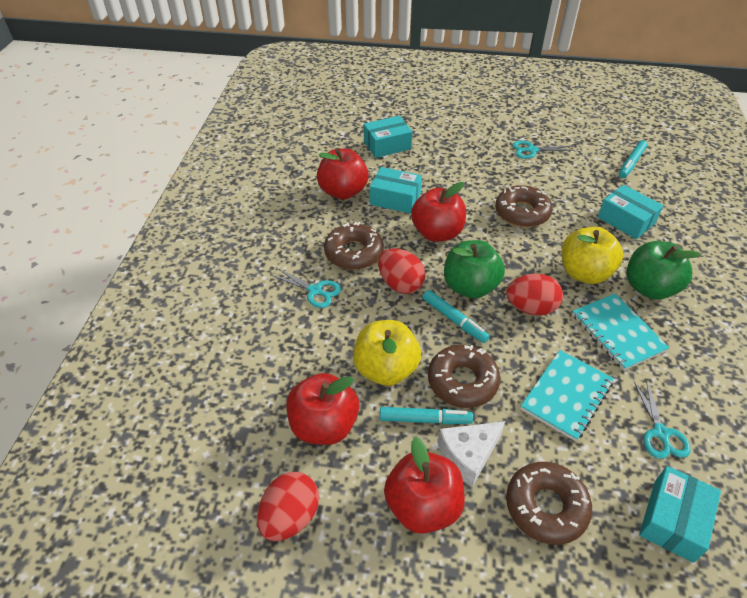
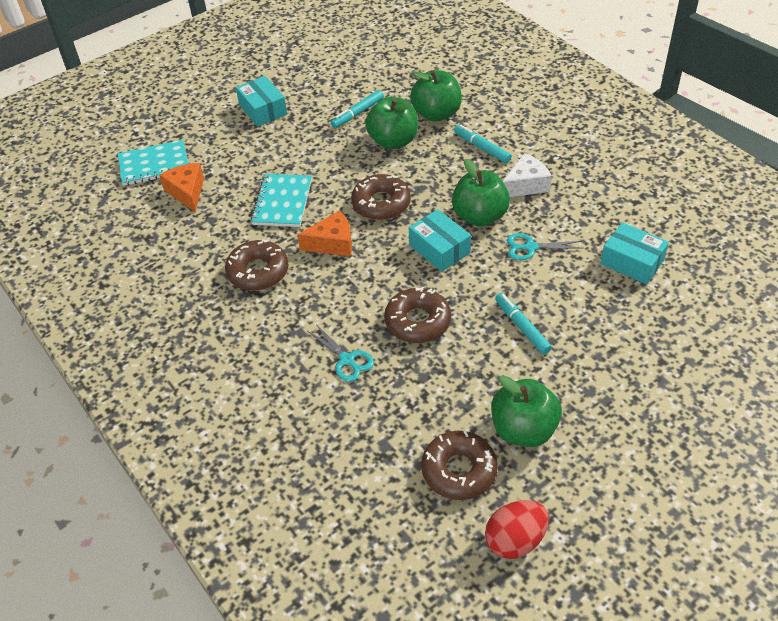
green apple: 2 -> 4
orange cheese: 0 -> 2
red apple: 4 -> 0
red egg: 3 -> 1
turquoise box: 4 -> 3
turquoise scissors: 3 -> 2
yellow apple: 2 -> 0

